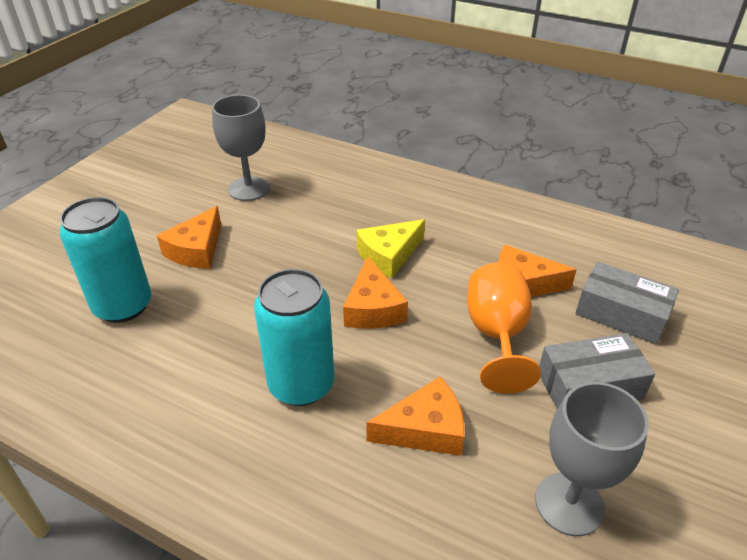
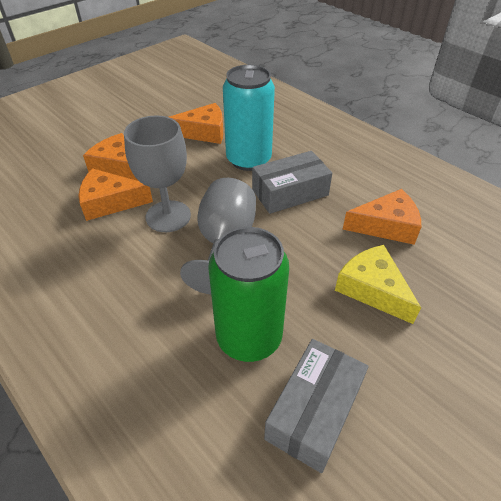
green can: 0 -> 1
orange goblet: 1 -> 0
turquoise can: 2 -> 1

